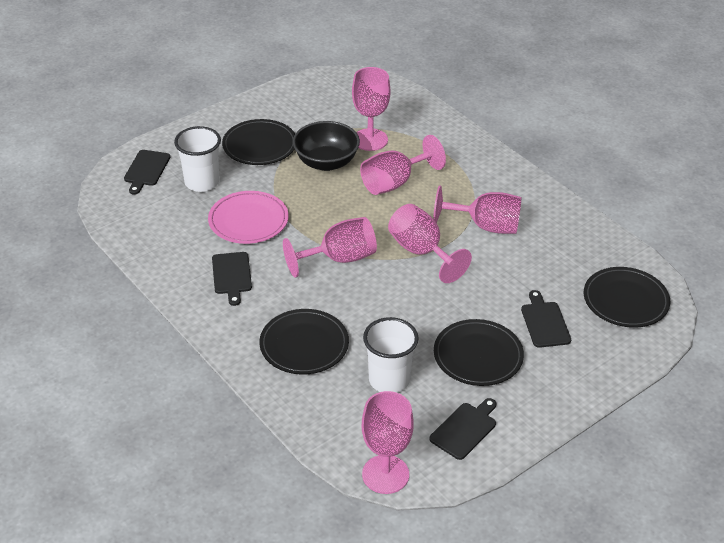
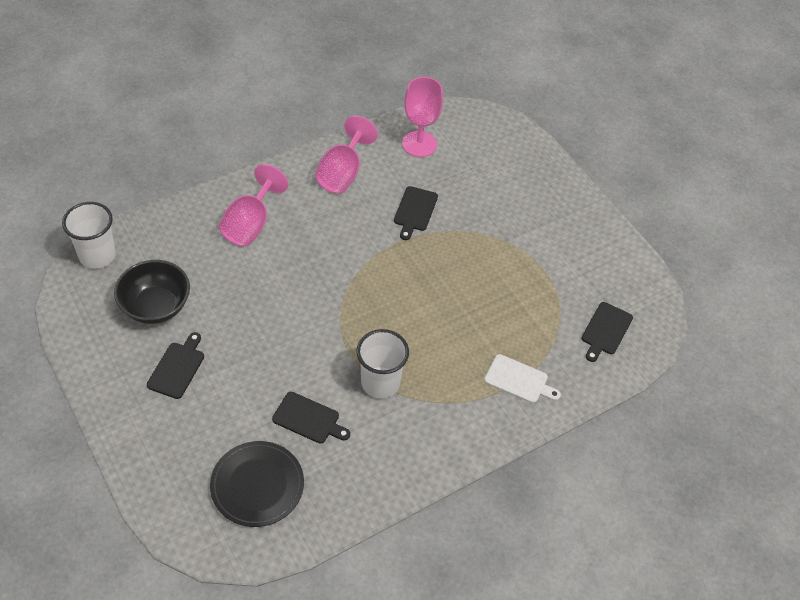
black plate: 4 -> 1
pink goblet: 6 -> 3
pink plate: 1 -> 0
white cutting board: 0 -> 1

